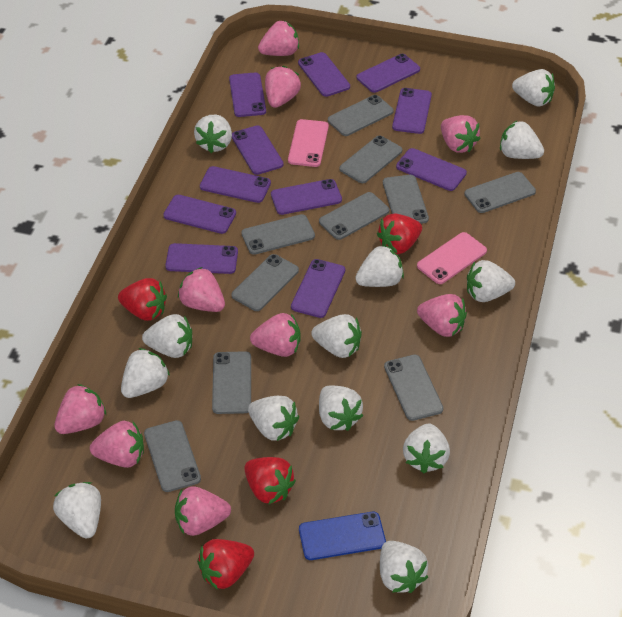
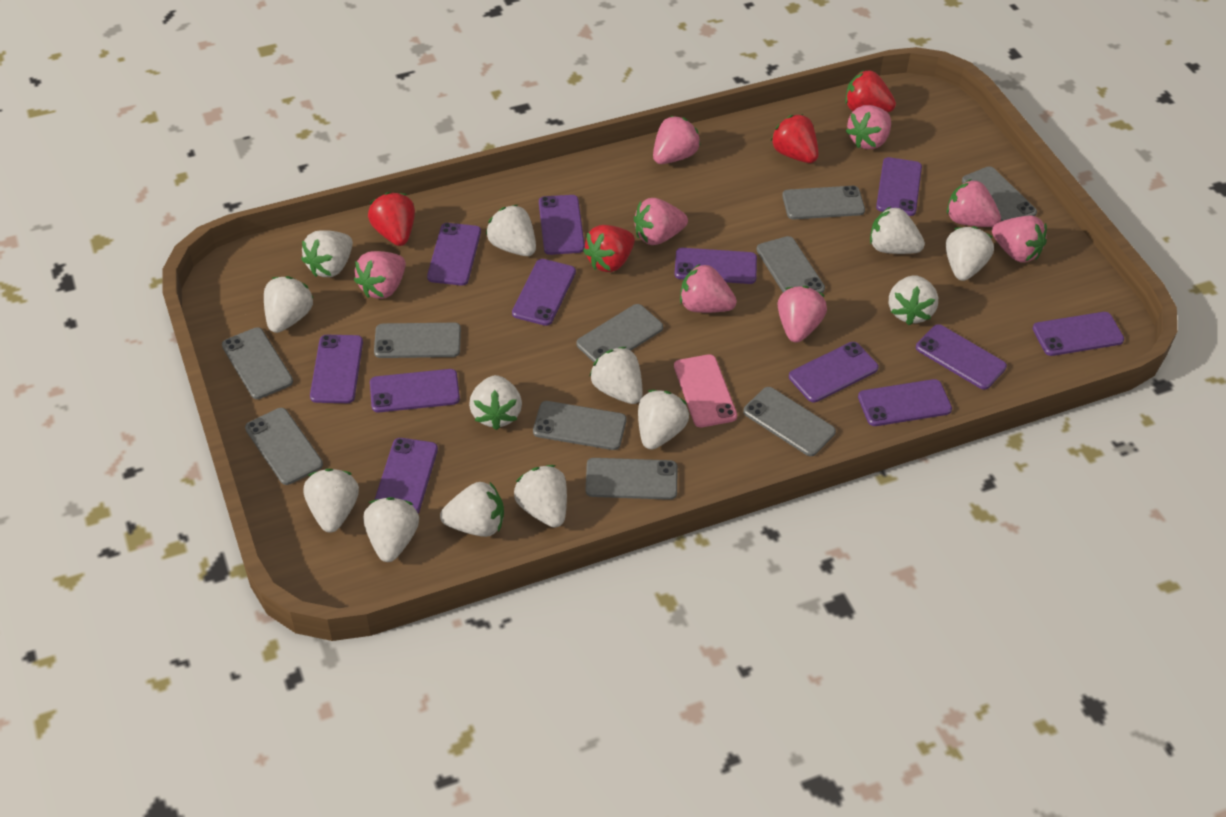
blue phone: 1 -> 0
pink phone: 2 -> 1
pink strawberry: 9 -> 8
purple phone: 11 -> 12

